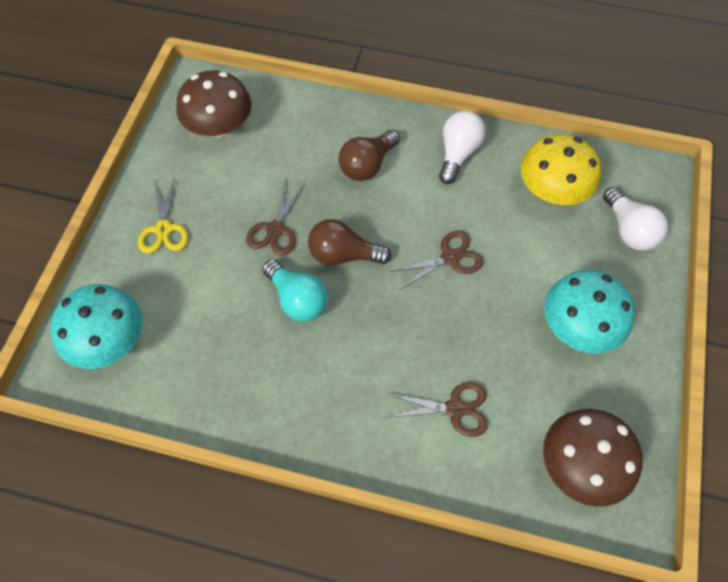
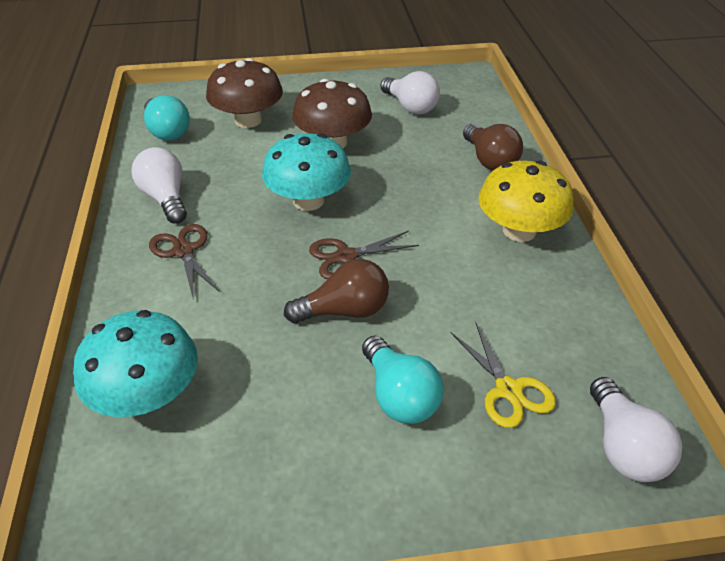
brown scissors: 3 -> 2
turquoise light bulb: 1 -> 2
white light bulb: 2 -> 3

